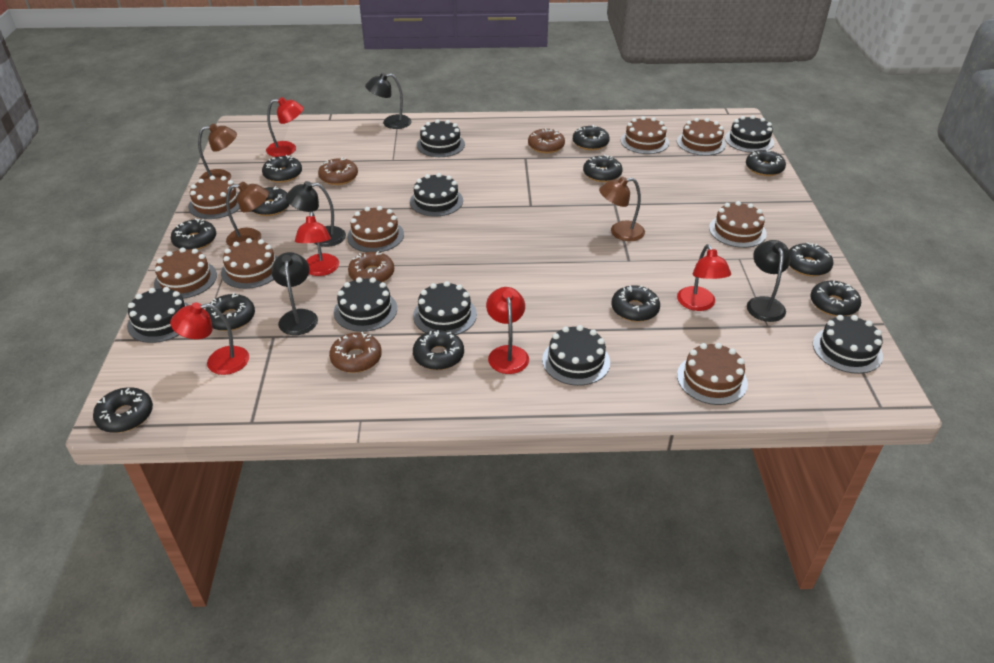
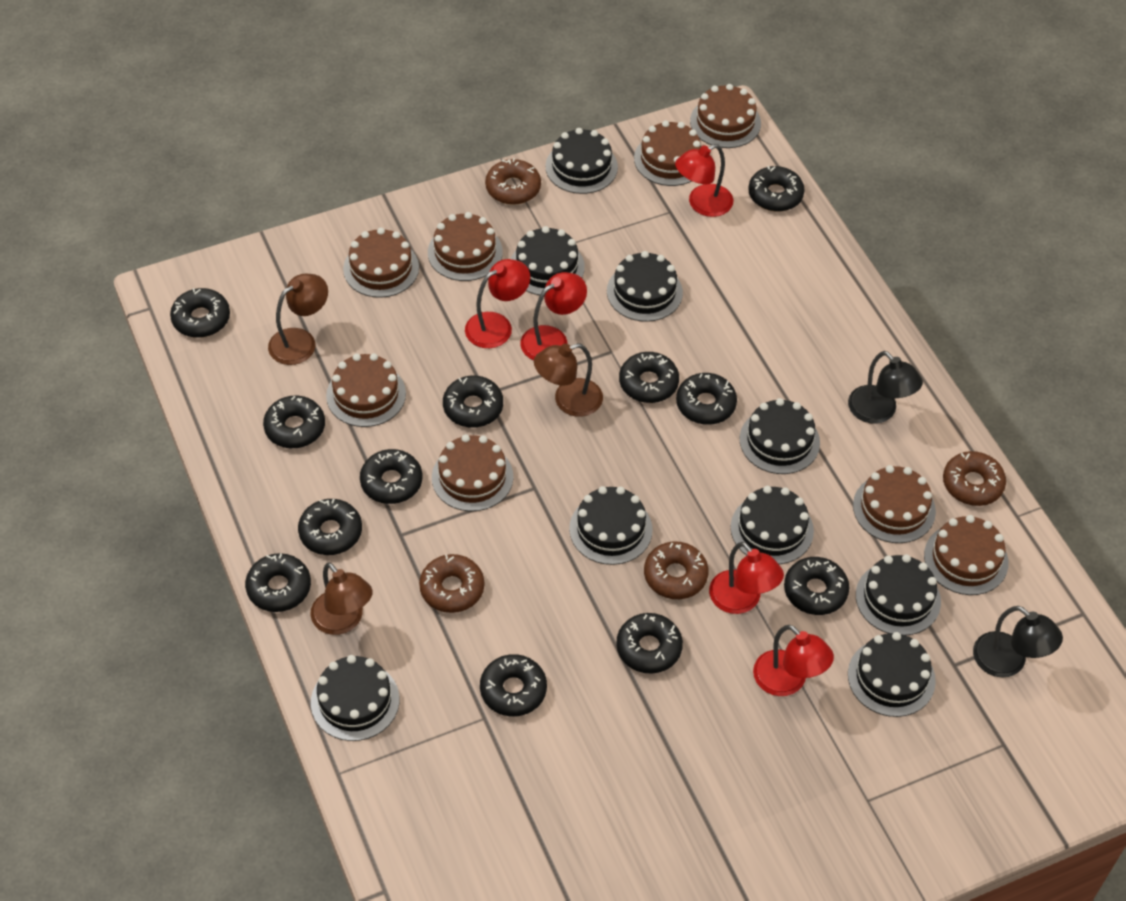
black cake: 8 -> 9
black lamp: 4 -> 2

